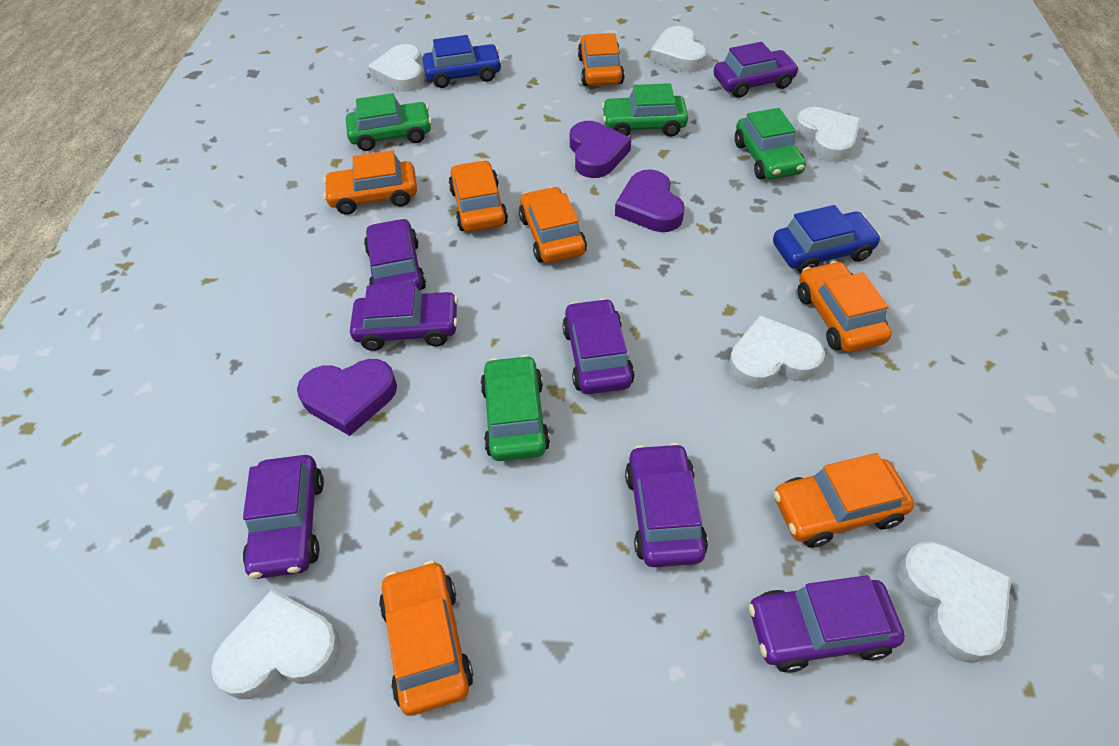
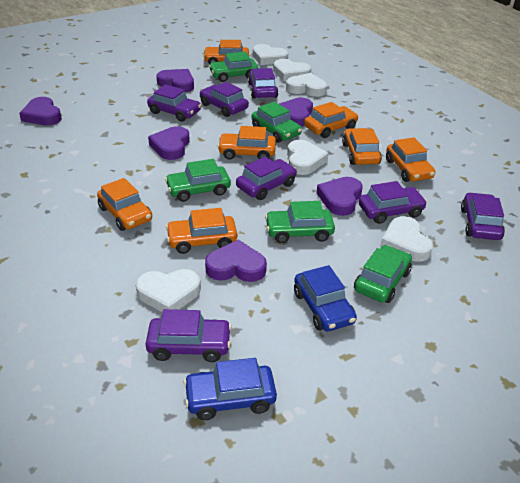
green car: 4 -> 5
purple heart: 3 -> 6

